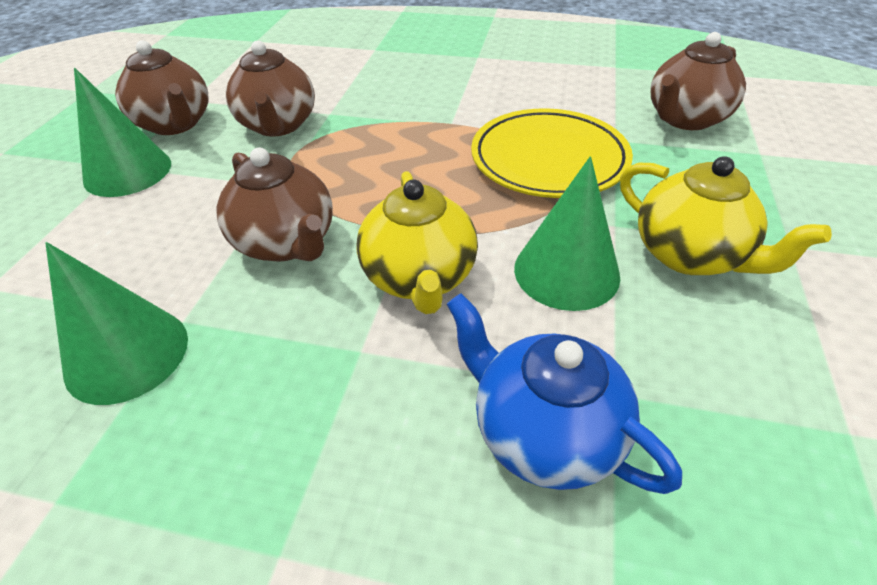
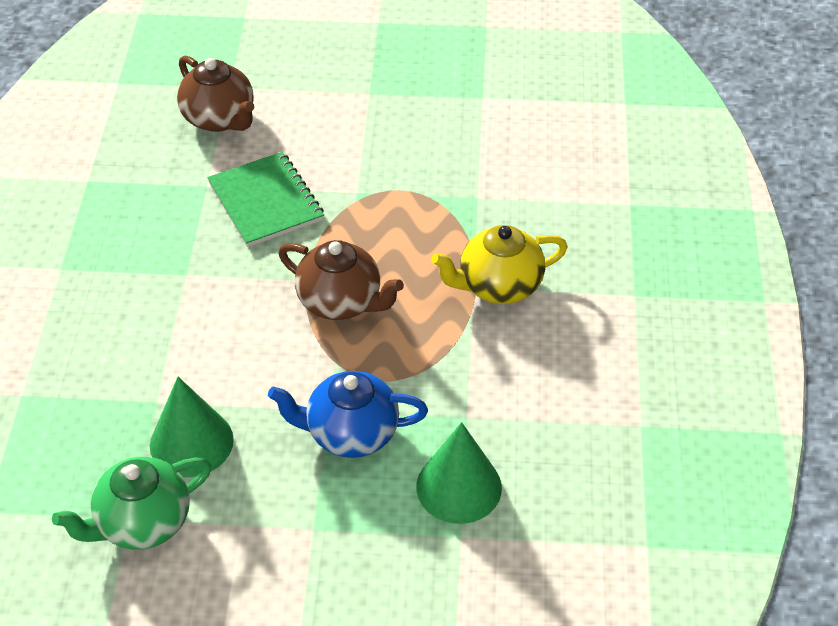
brown teapot: 4 -> 2
green cone: 3 -> 2
green notebook: 0 -> 1
green teapot: 0 -> 1
yellow plate: 1 -> 0
yellow teapot: 2 -> 1

